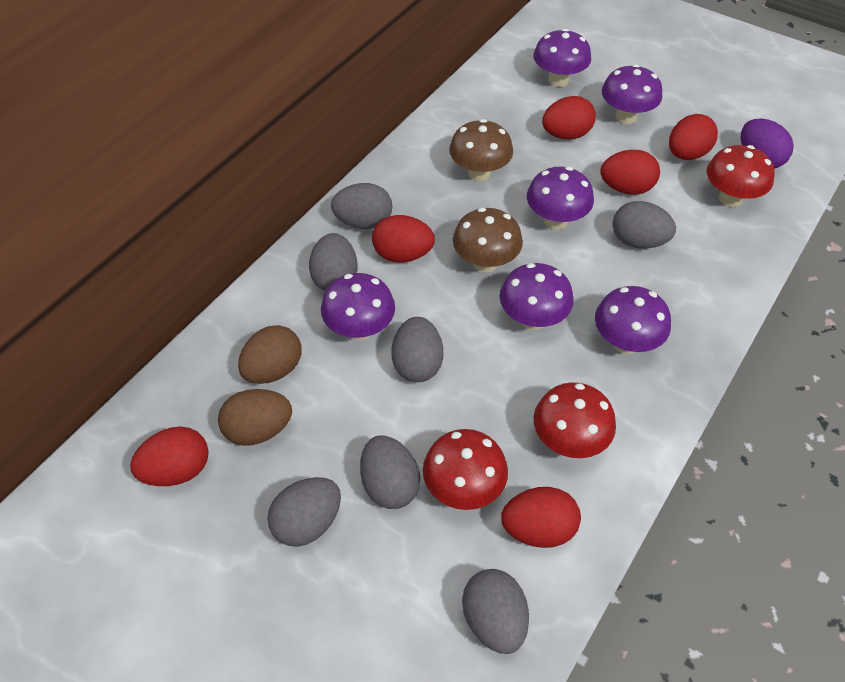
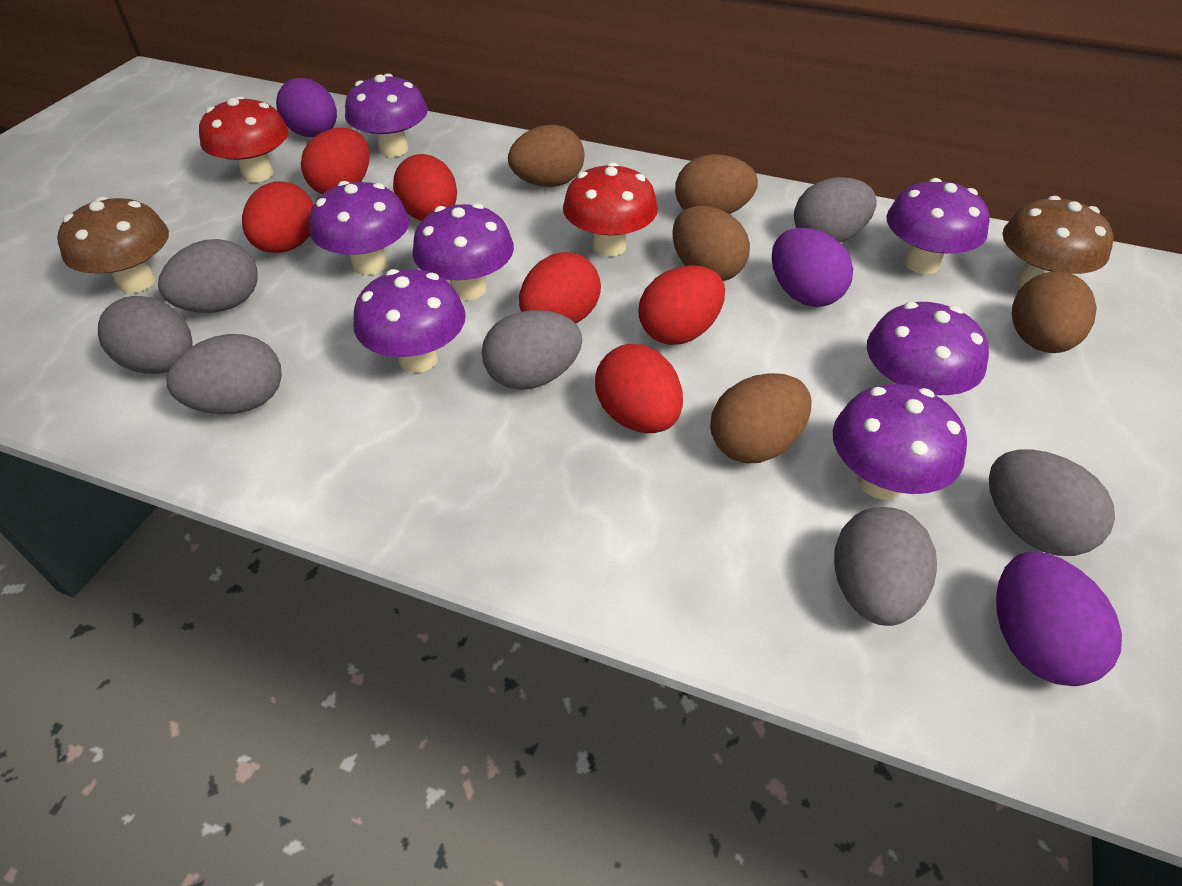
brown egg: 2 -> 5
purple egg: 1 -> 3
purple mushroom: 6 -> 7
red mushroom: 3 -> 2

